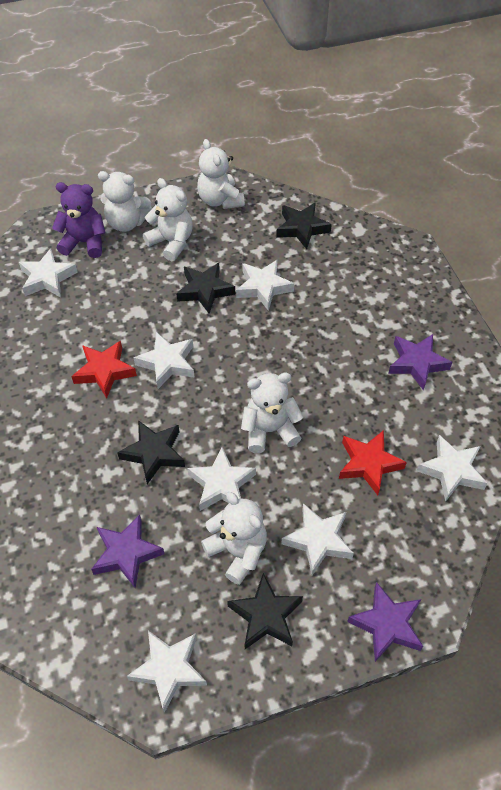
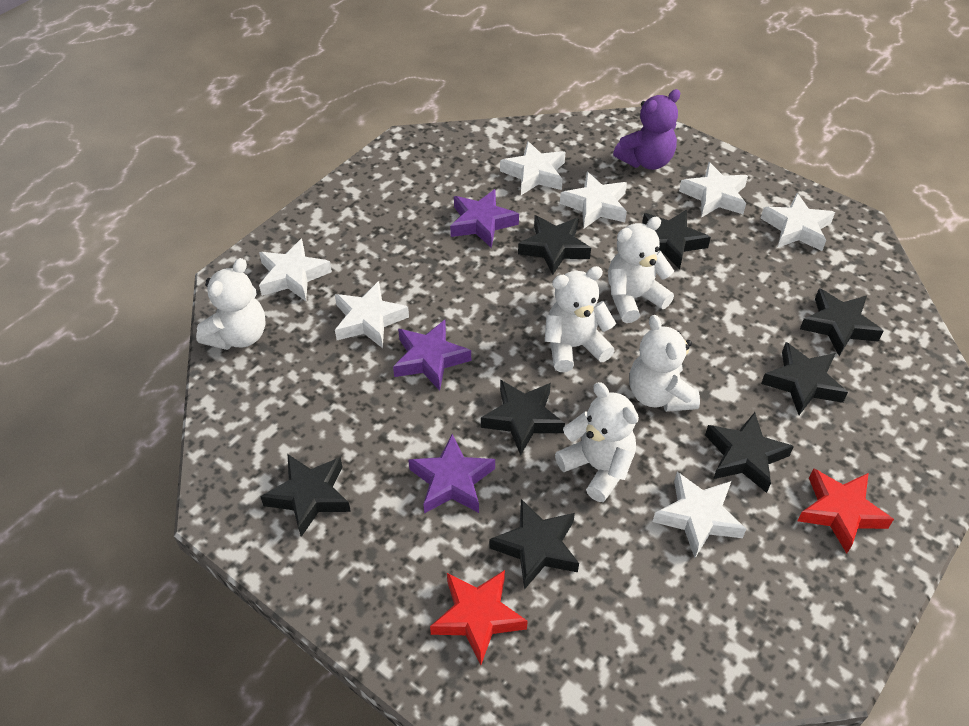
black star: 4 -> 8

